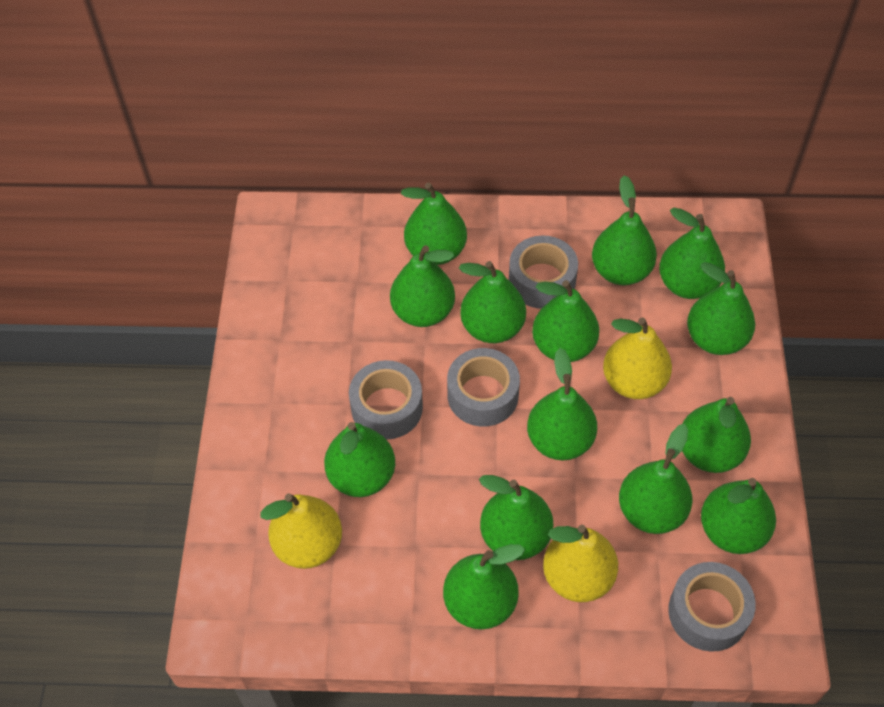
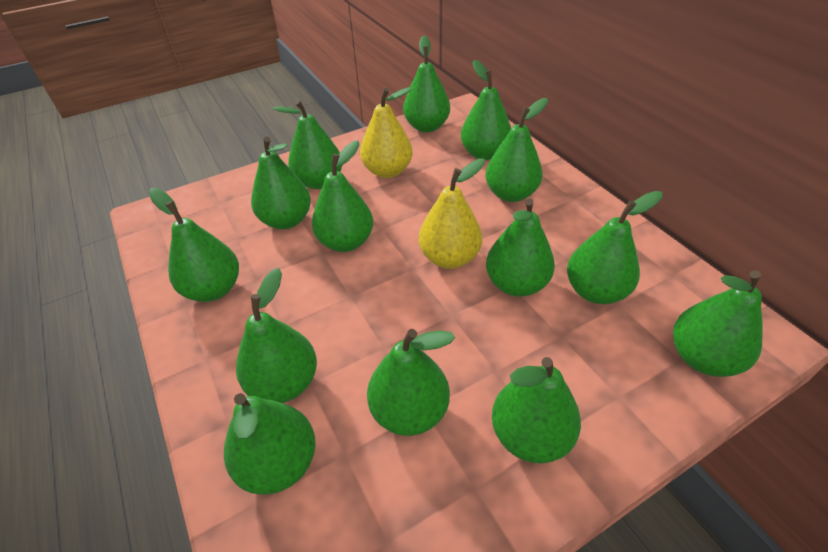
grey tape: 4 -> 0
yellow pear: 3 -> 2

